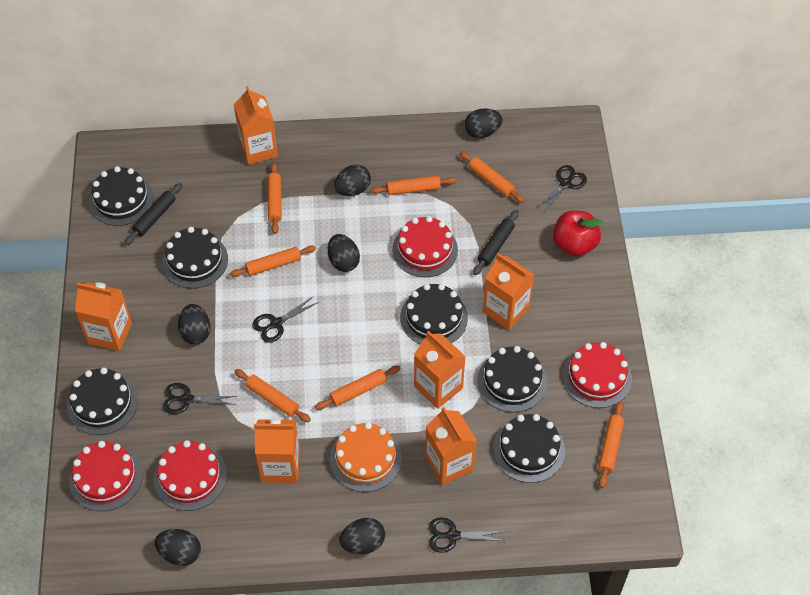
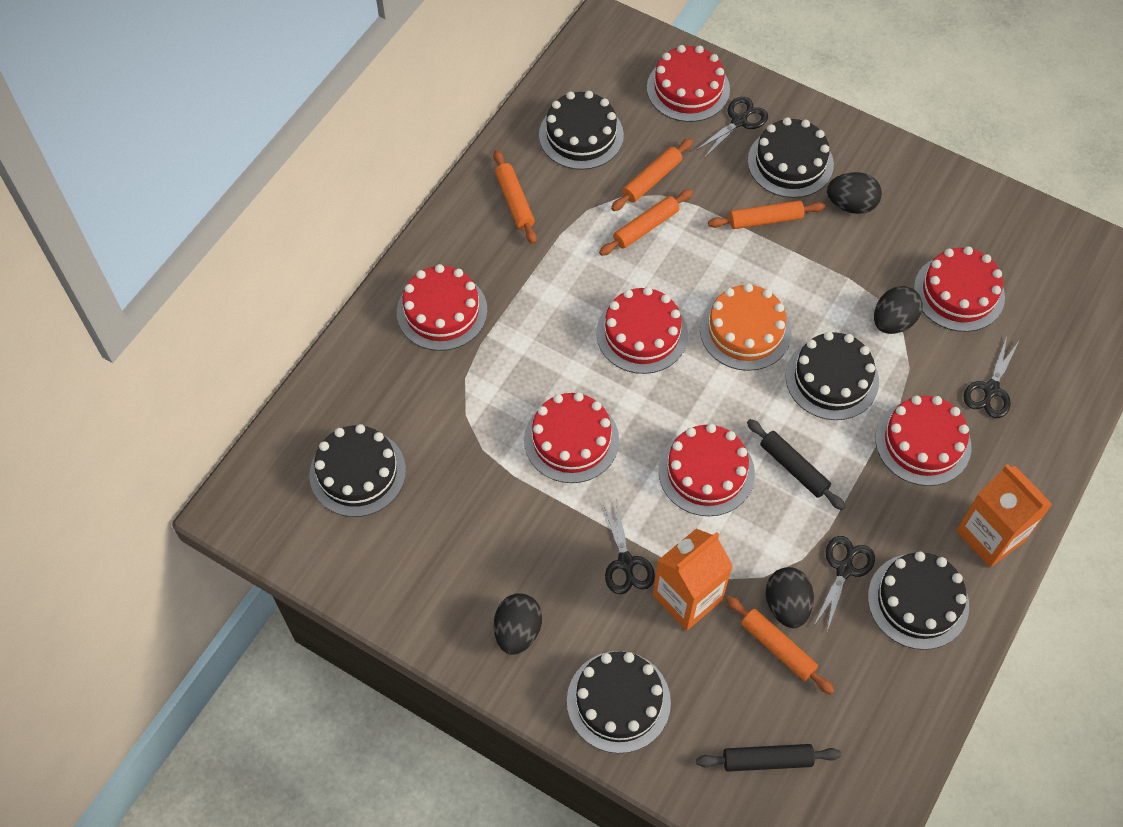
black egg: 6 -> 4
orange carton: 6 -> 2
orange rolling pin: 7 -> 5
red apple: 1 -> 0
red cake: 4 -> 7

